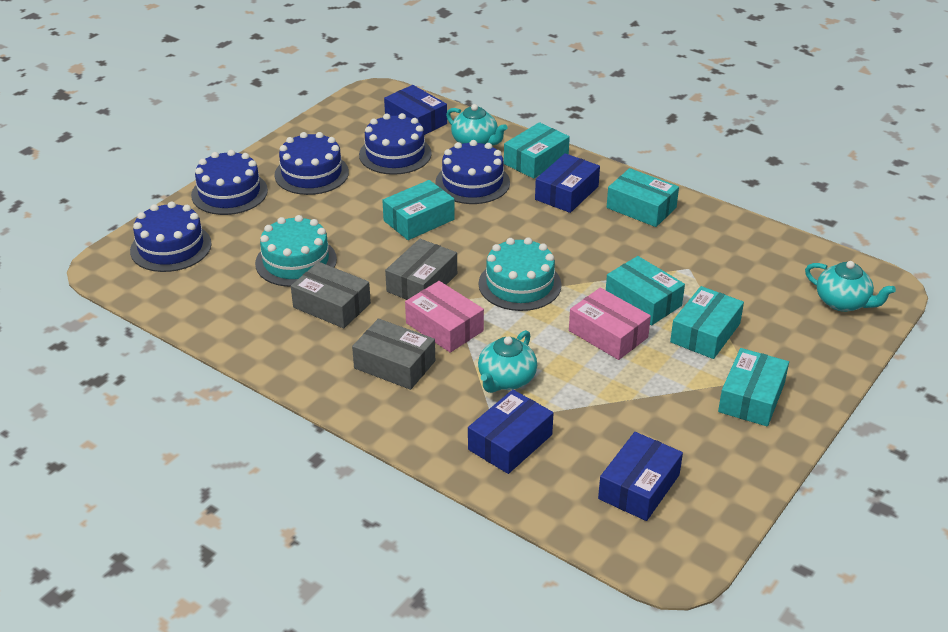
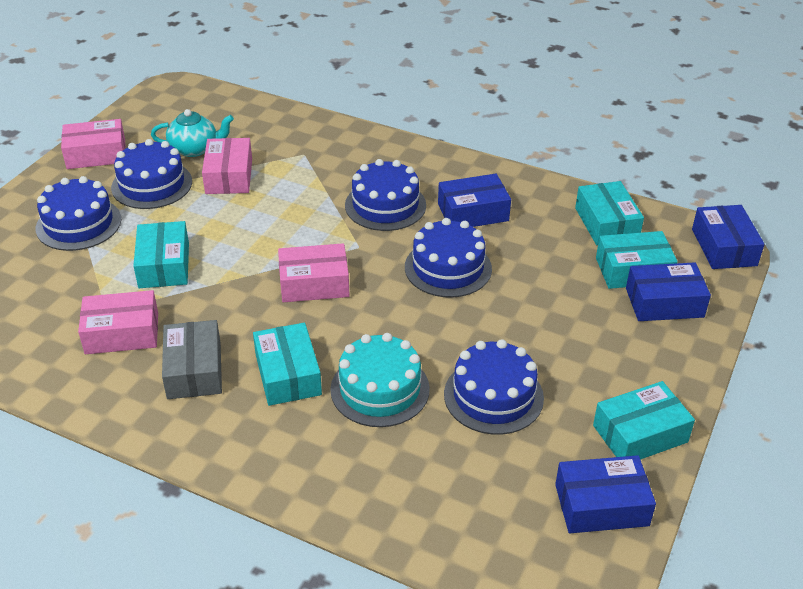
grey box: 3 -> 1
pink box: 2 -> 4
turquoise box: 6 -> 5
turquoise cake: 2 -> 1
turquoise teapot: 3 -> 1

